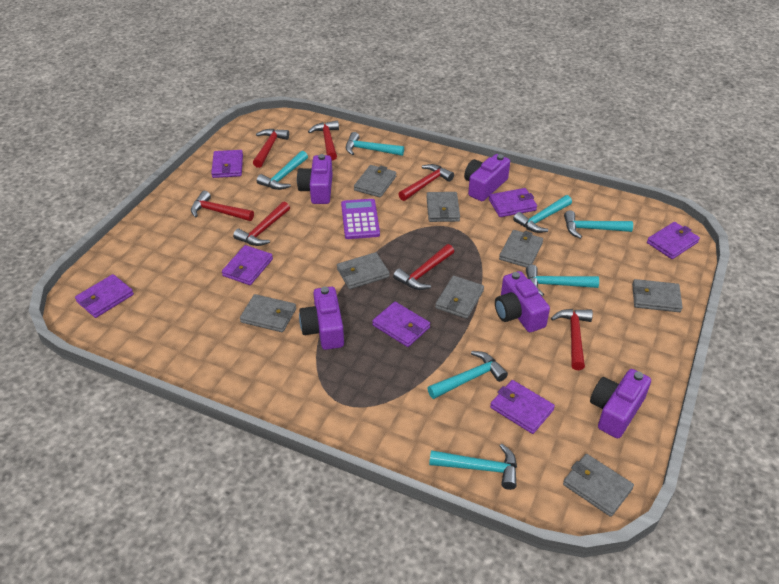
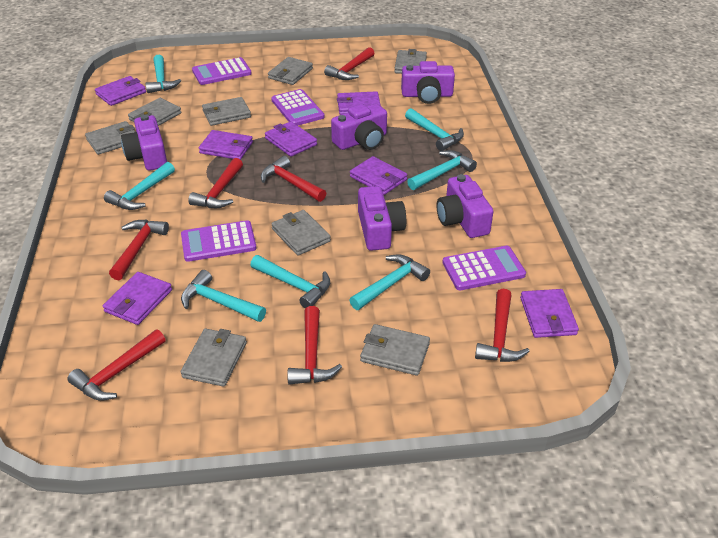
purple calculator: 1 -> 4

